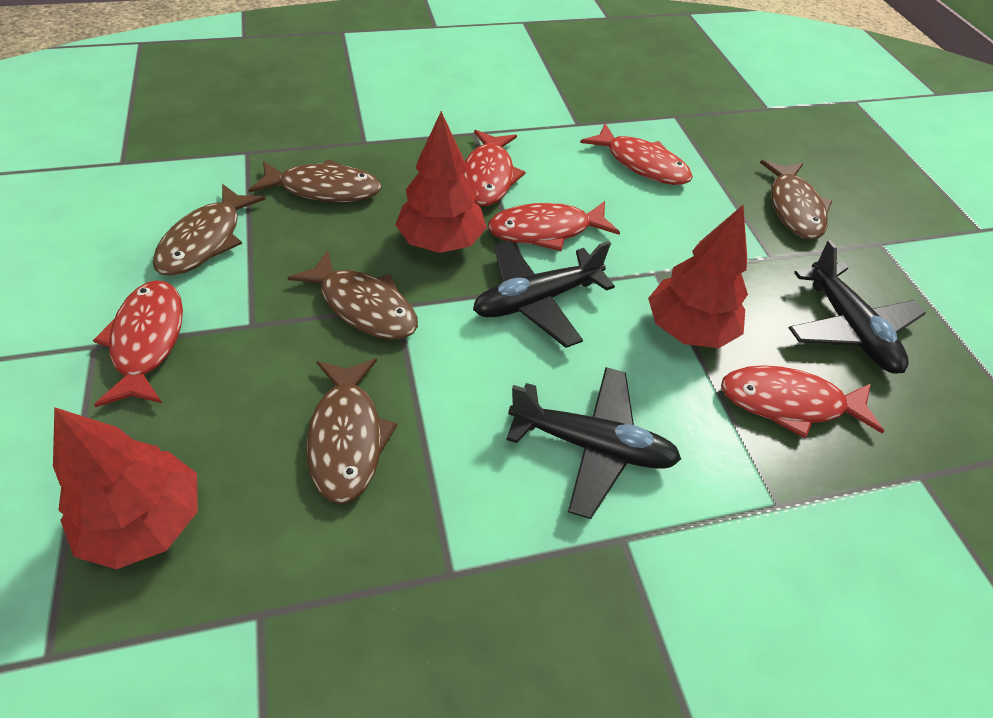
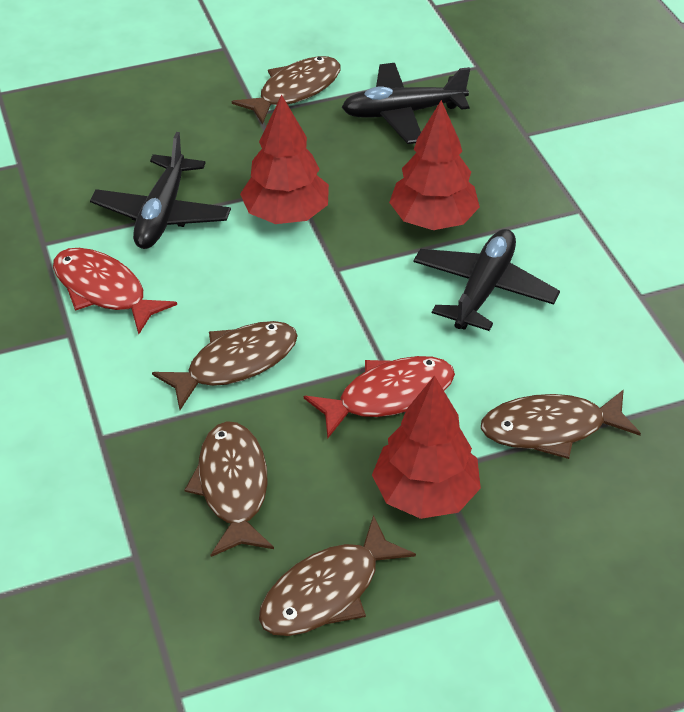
red fish: 5 -> 2

